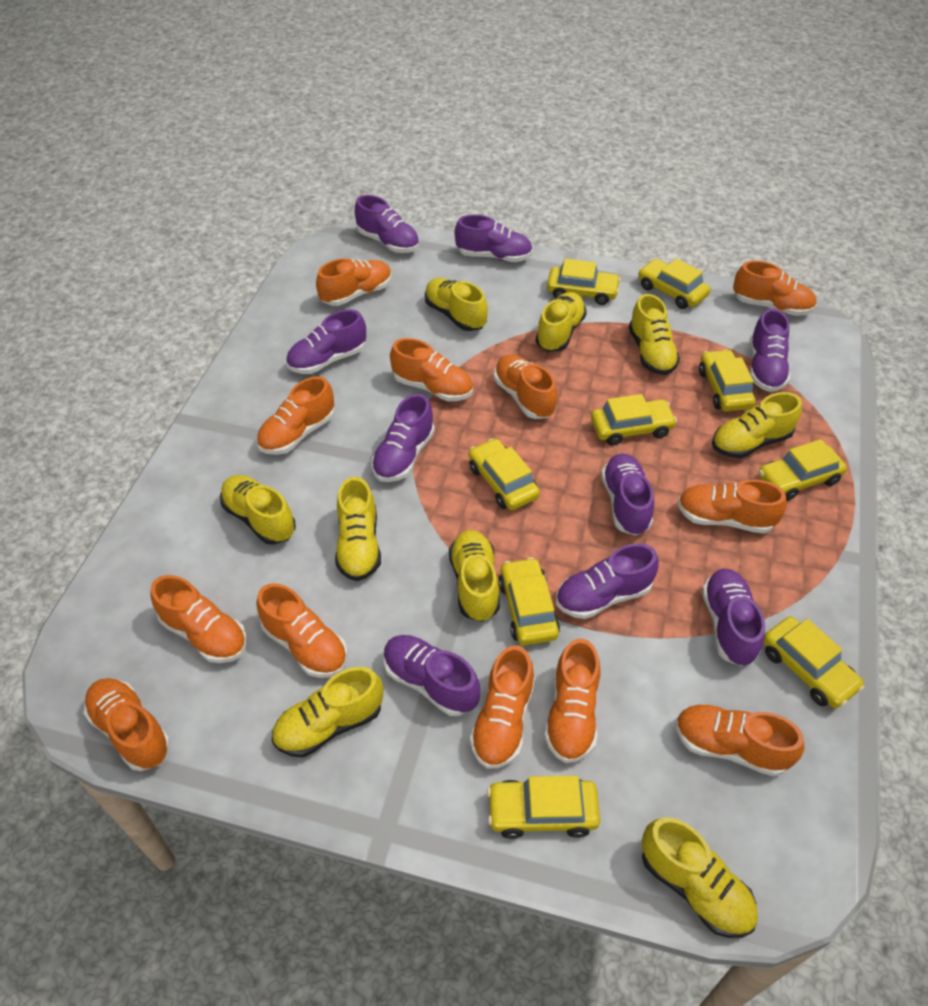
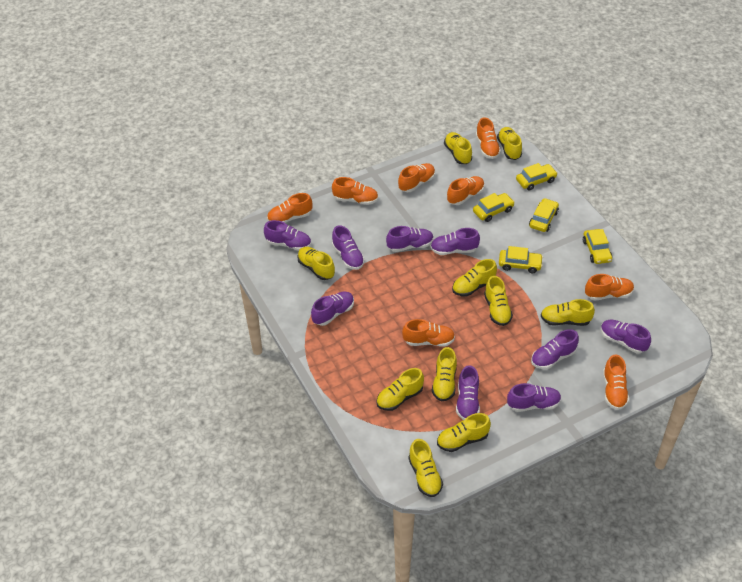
orange shoe: 12 -> 8
yellow car: 9 -> 5
yellow shoe: 9 -> 10

